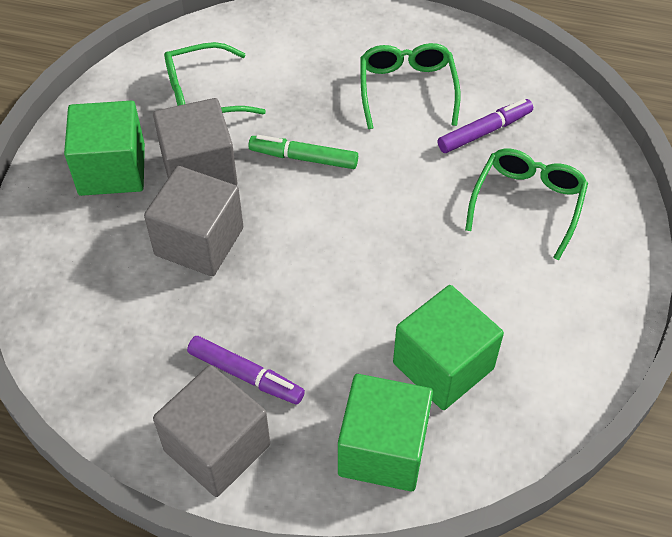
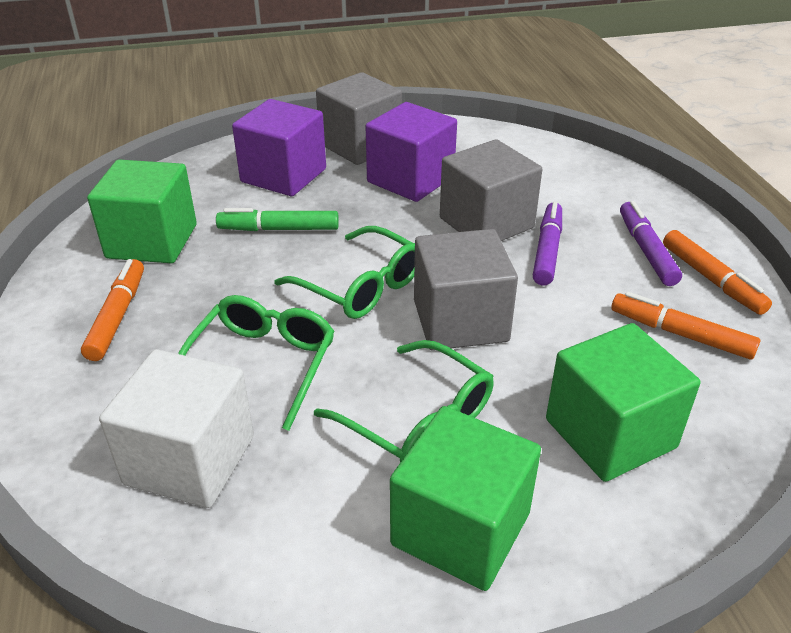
orange marker: 0 -> 3
purple cube: 0 -> 2
white cube: 0 -> 1

